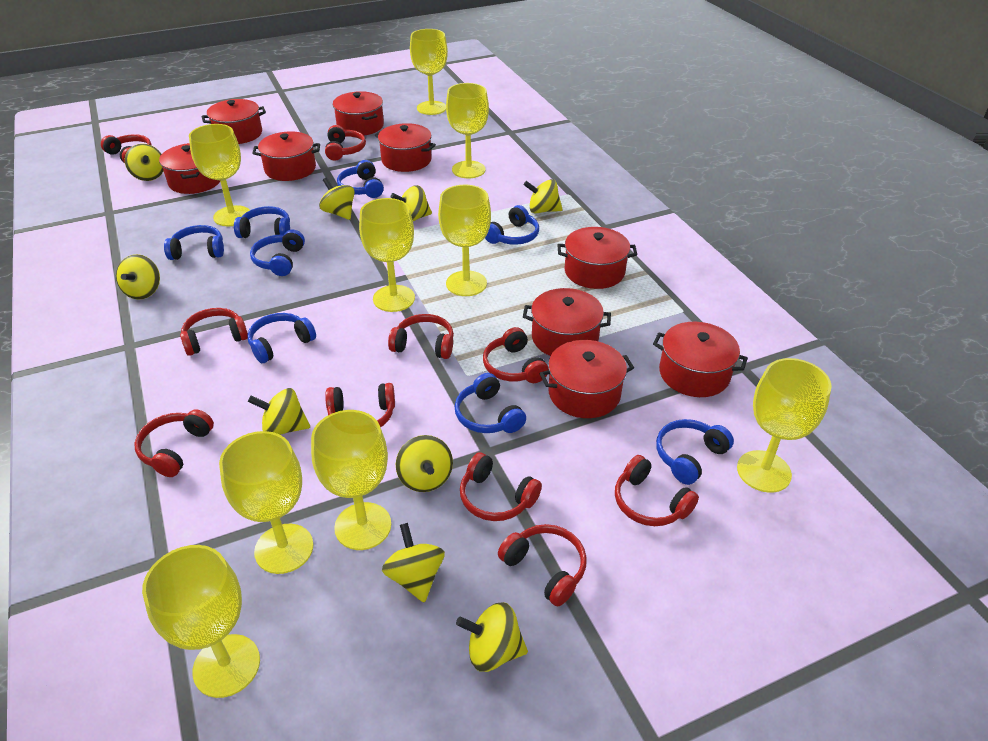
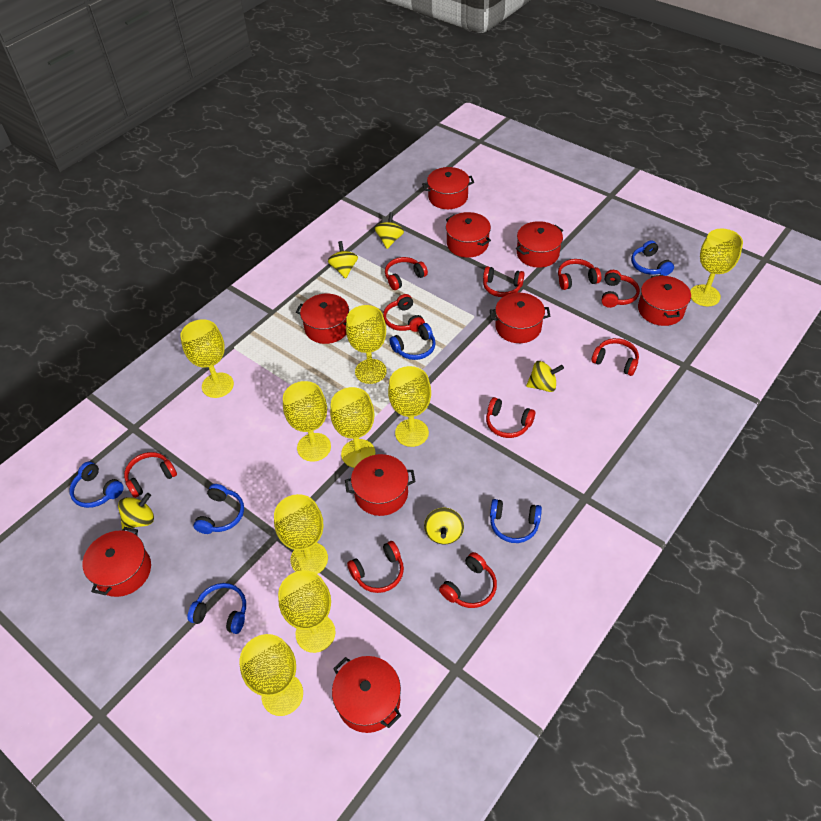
blue headphones: 8 -> 6
yellow spinning top: 9 -> 5

